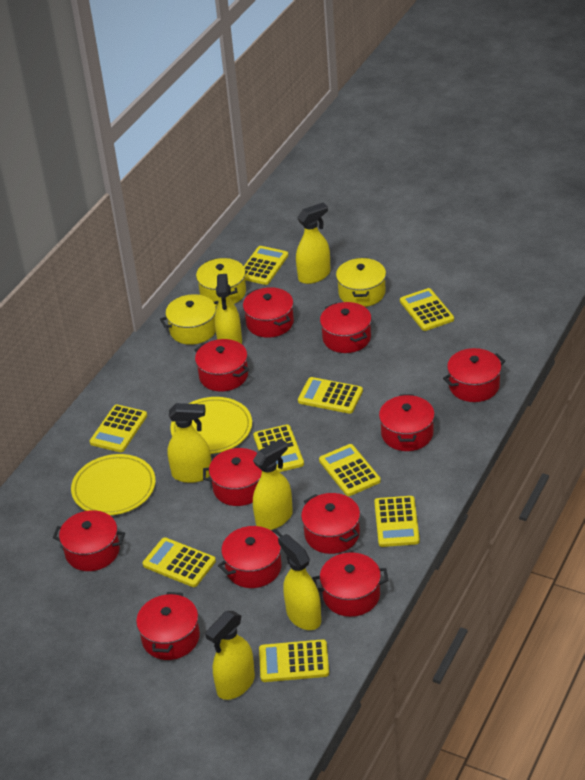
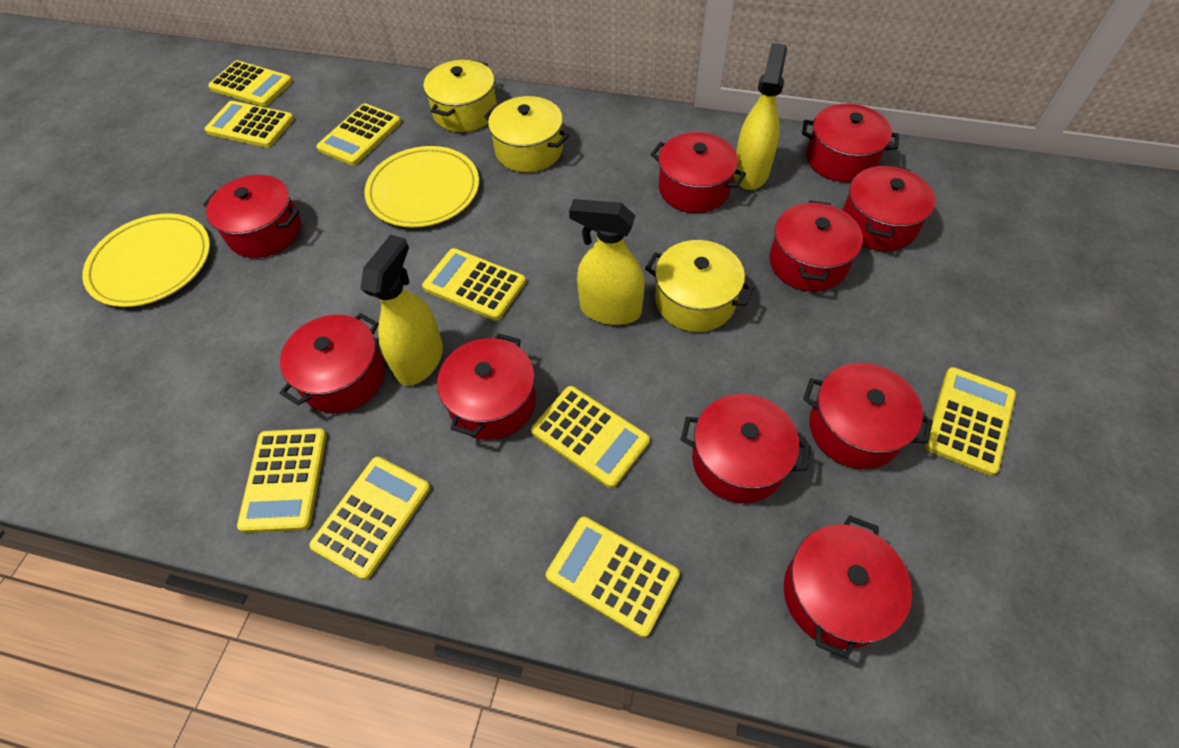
red pot: 11 -> 10
yellow spray bottle: 6 -> 3

